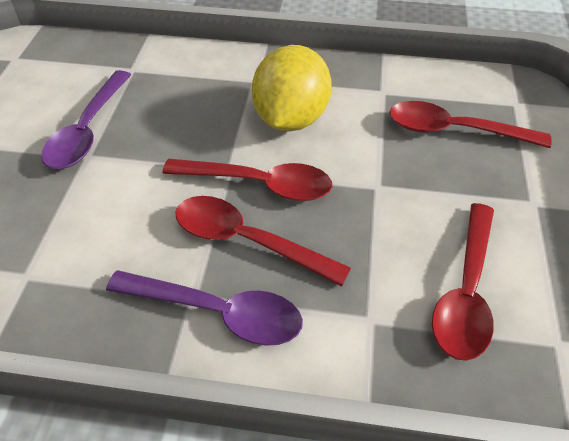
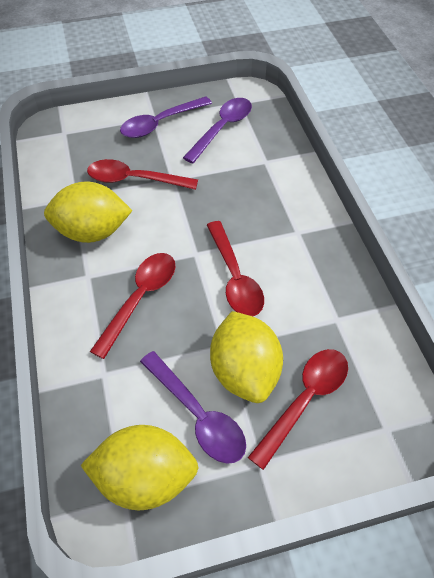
purple spoon: 2 -> 3
yellow lemon: 1 -> 3

